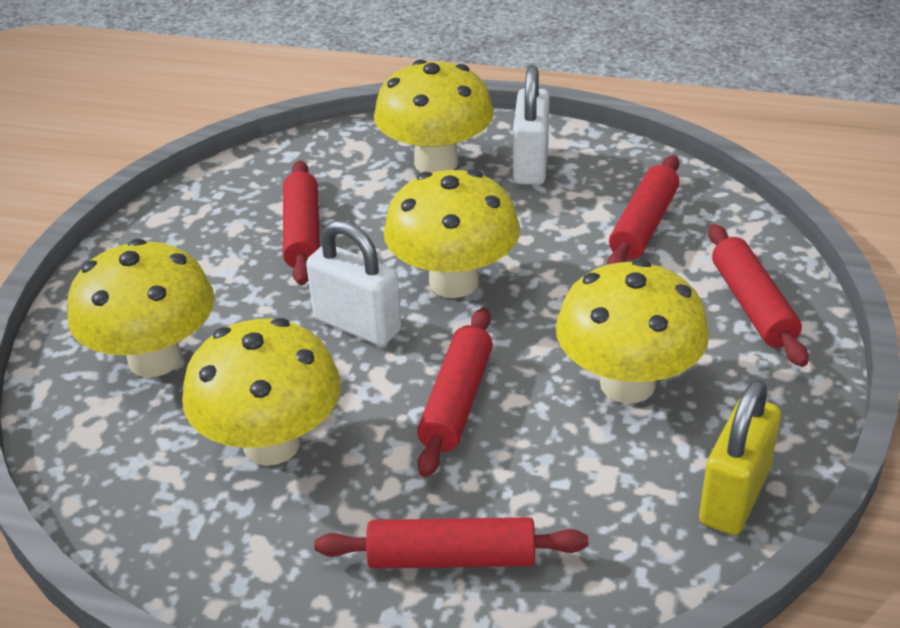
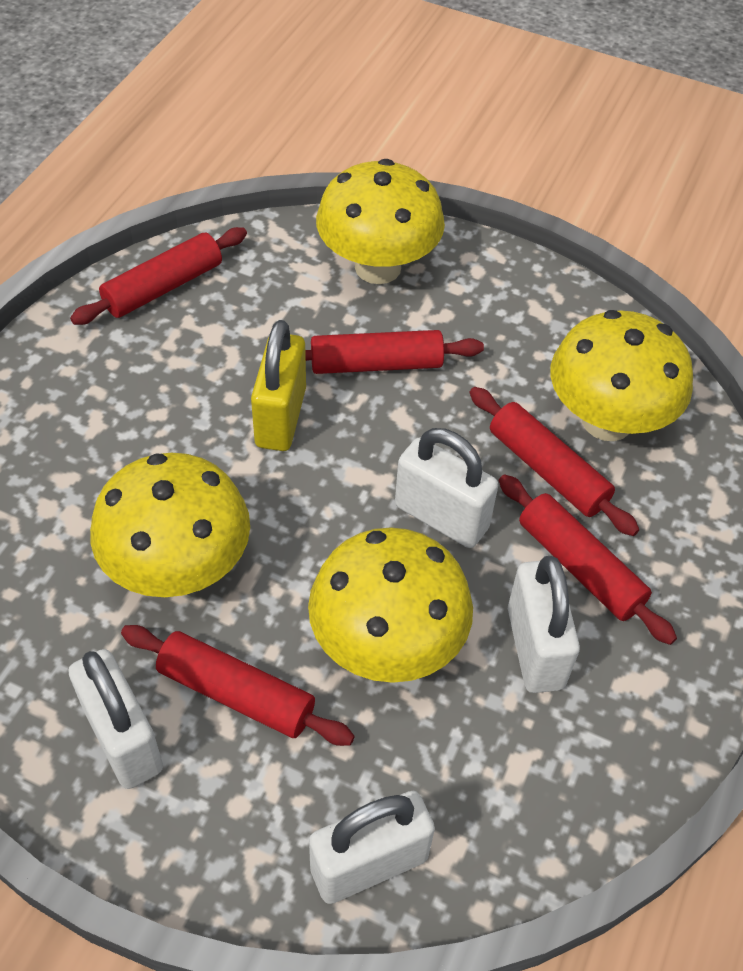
white padlock: 2 -> 4
yellow mushroom: 5 -> 4

